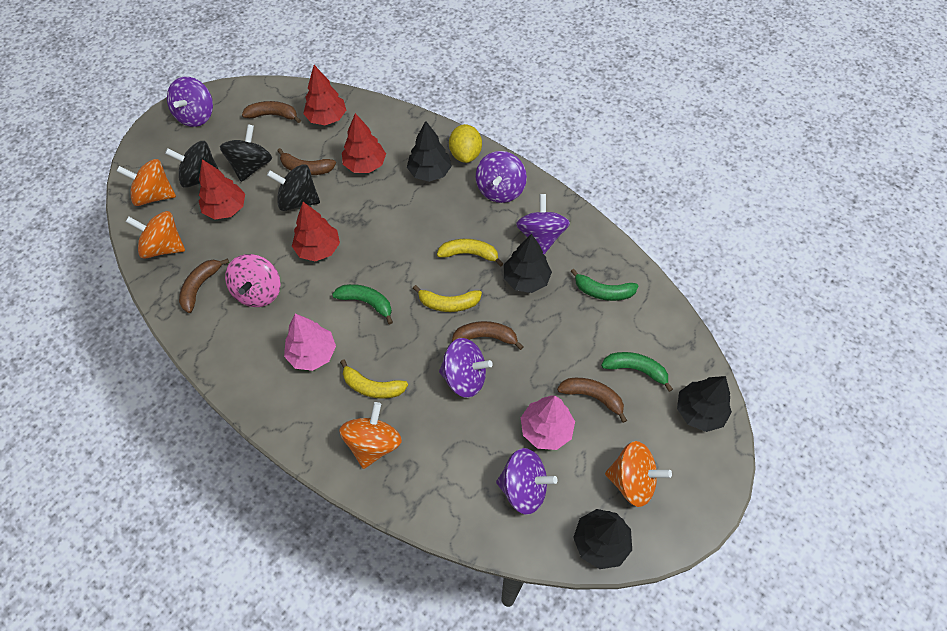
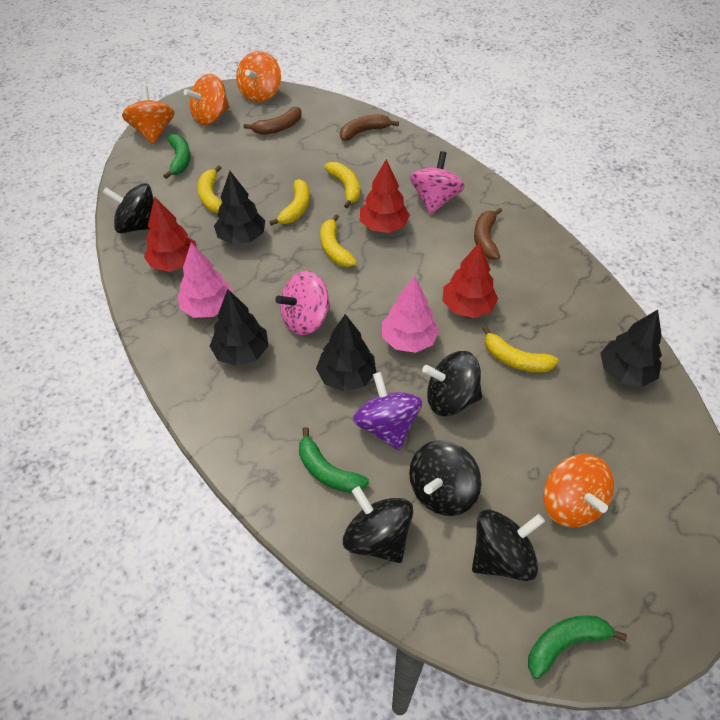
black spinning top: 3 -> 5
brown banana: 5 -> 3
pink spinning top: 1 -> 2
purple spinning top: 5 -> 1
red tree: 4 -> 3
yellow banana: 3 -> 5
yellow lemon: 1 -> 0

